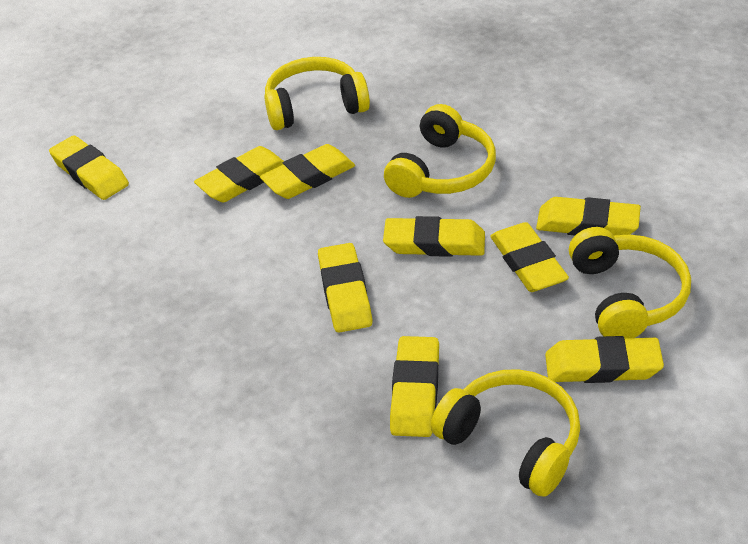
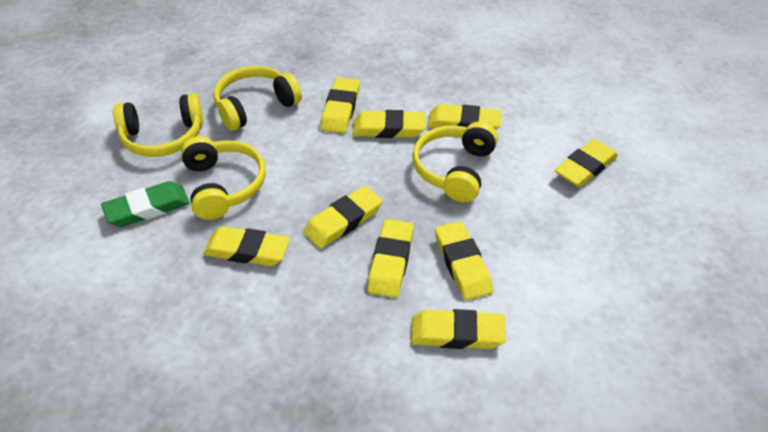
green eraser: 0 -> 1

